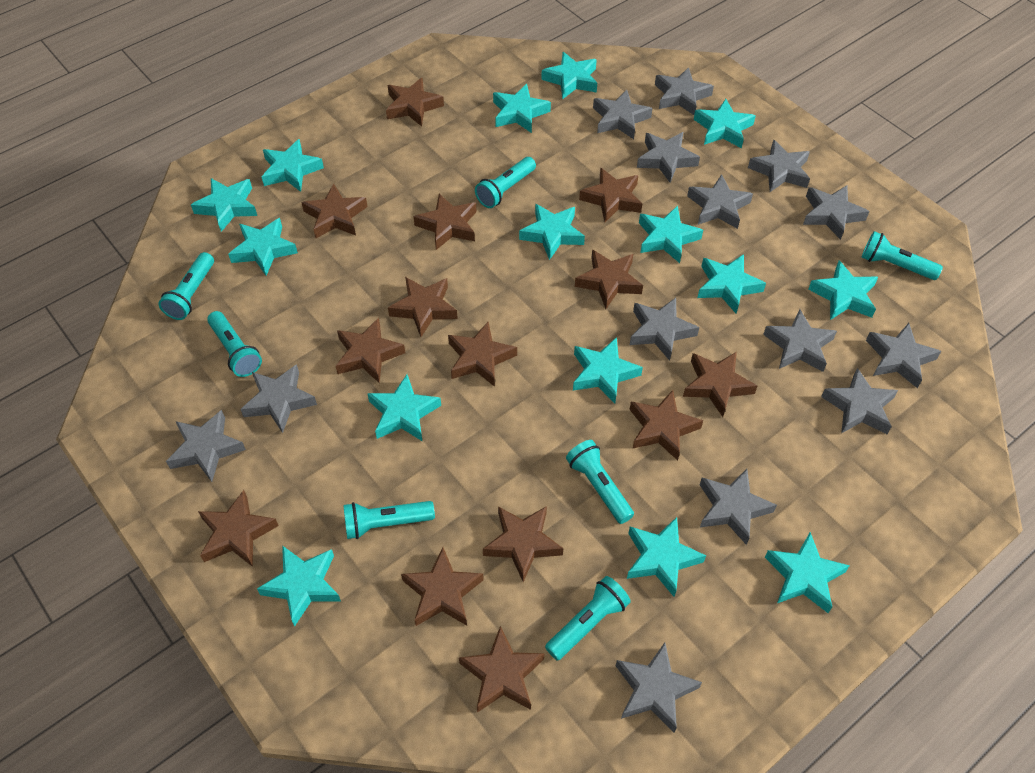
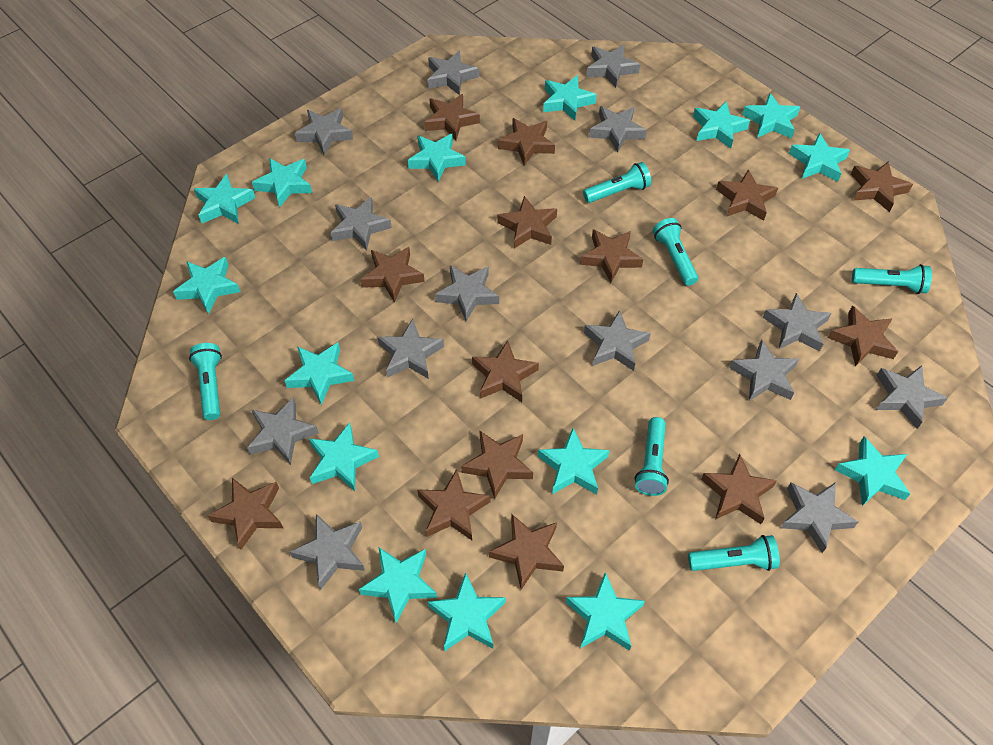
turquoise flashlight: 7 -> 6

